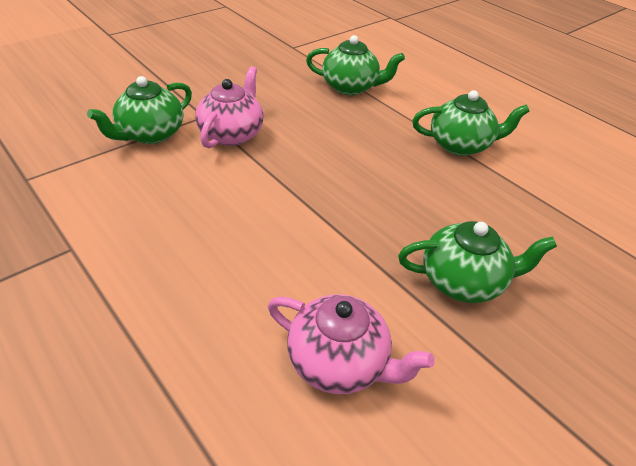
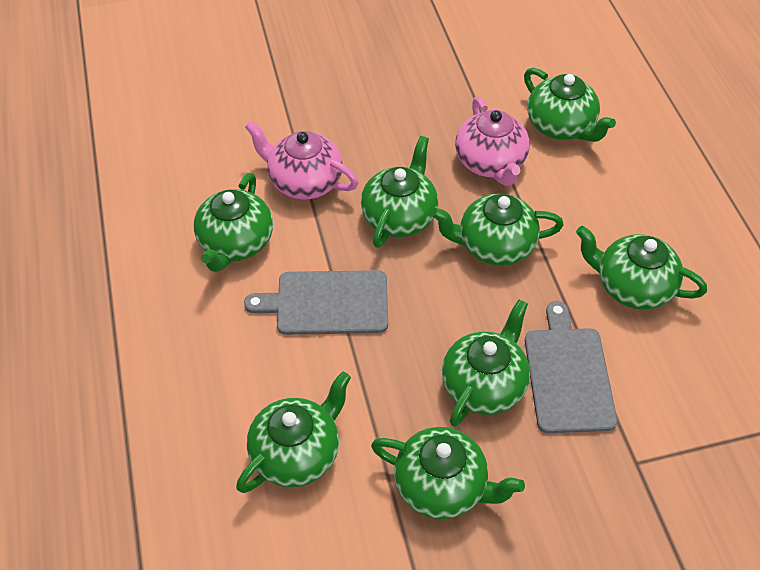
green teapot: 4 -> 8
grey cutting board: 0 -> 2

